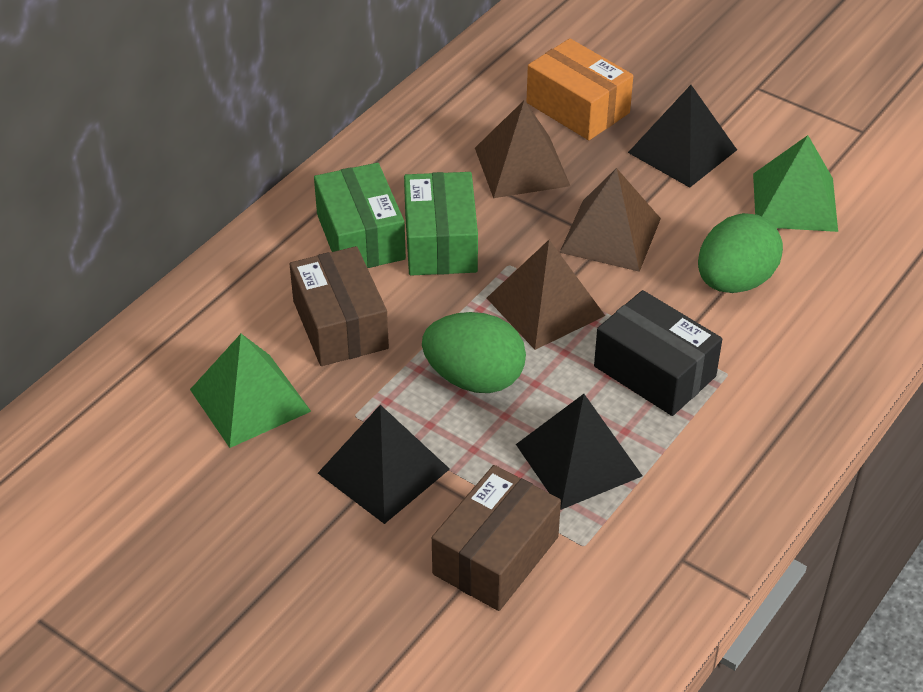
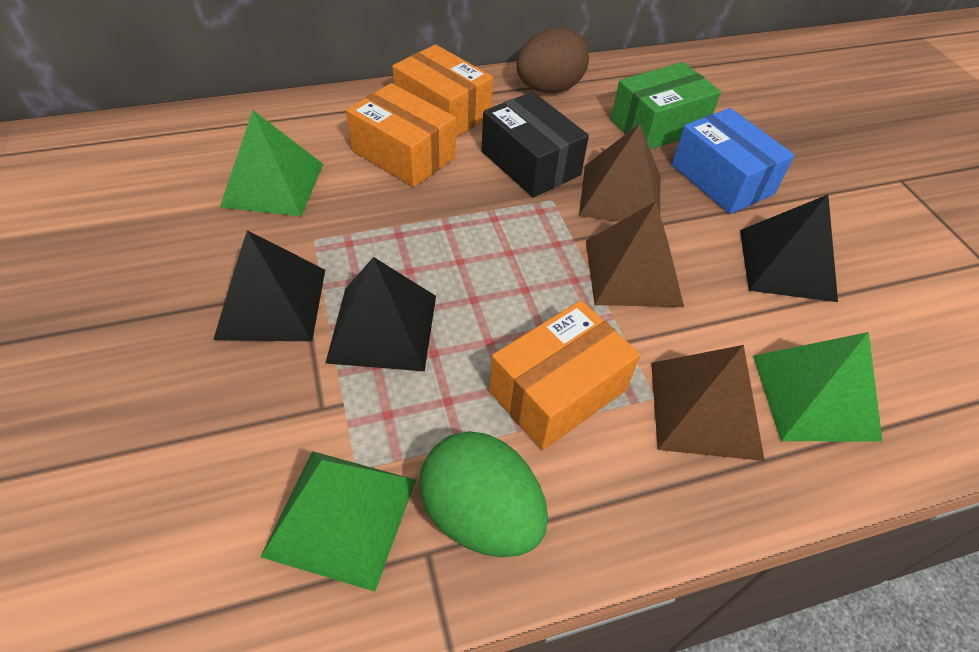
blue box: 0 -> 1
brown box: 2 -> 0
brown egg: 0 -> 1
green box: 2 -> 1
green egg: 2 -> 1
green pyramid: 2 -> 3
orange box: 1 -> 3

